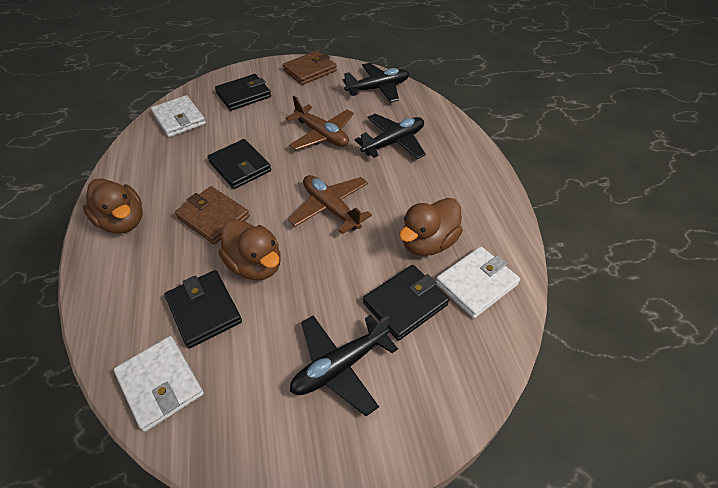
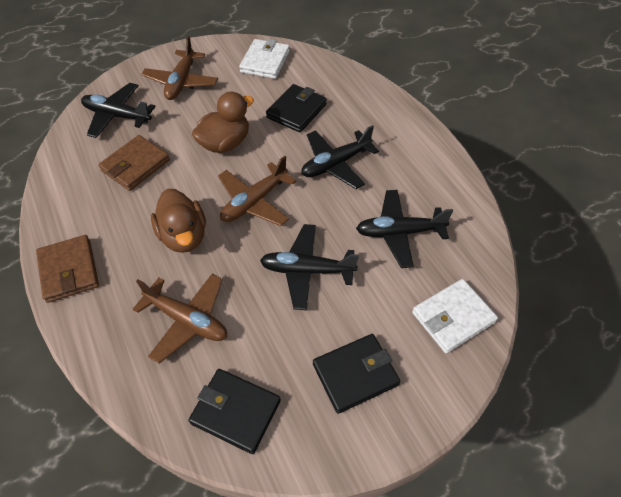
black plane: 3 -> 4
black wallet: 4 -> 3
brown duck: 3 -> 2
brown plane: 2 -> 3
white wallet: 3 -> 2

